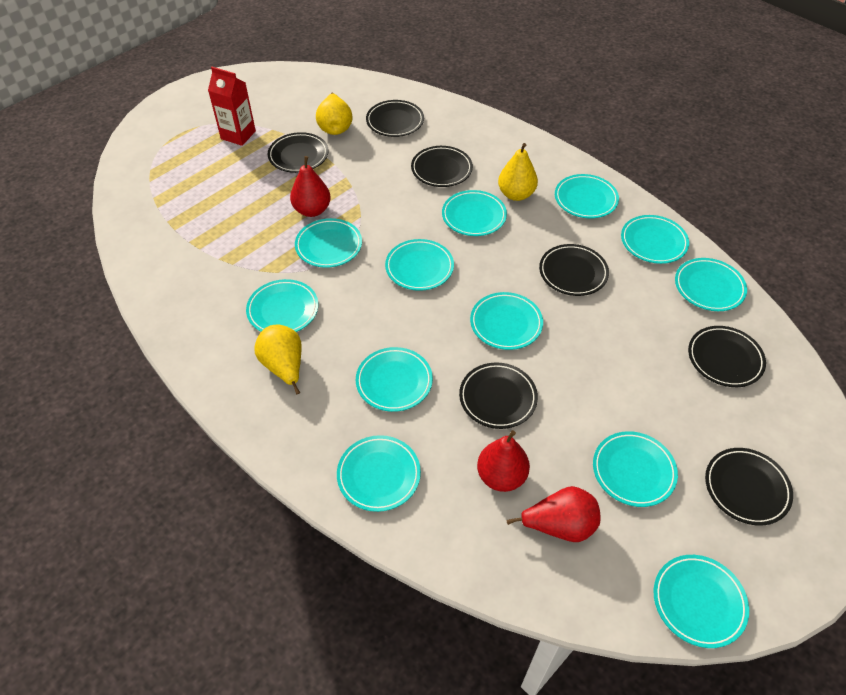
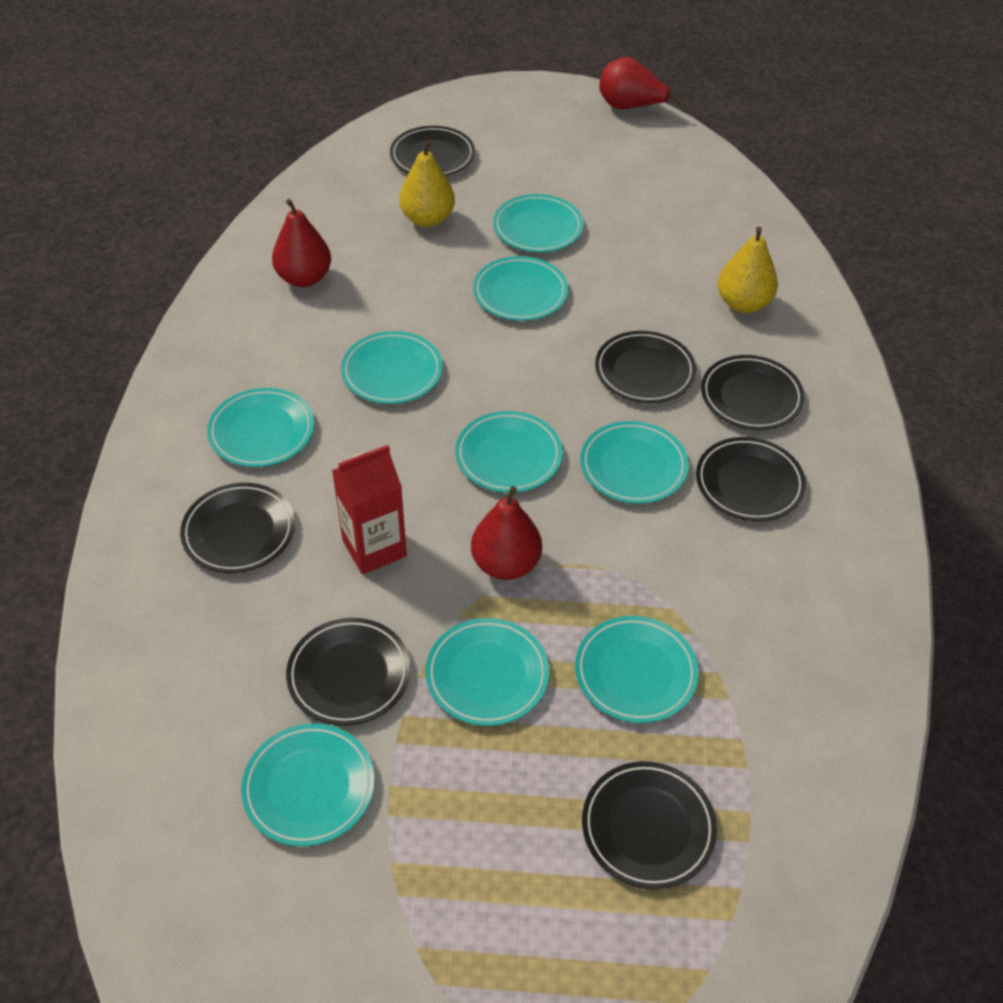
turquoise plate: 12 -> 9
yellow pear: 3 -> 2

